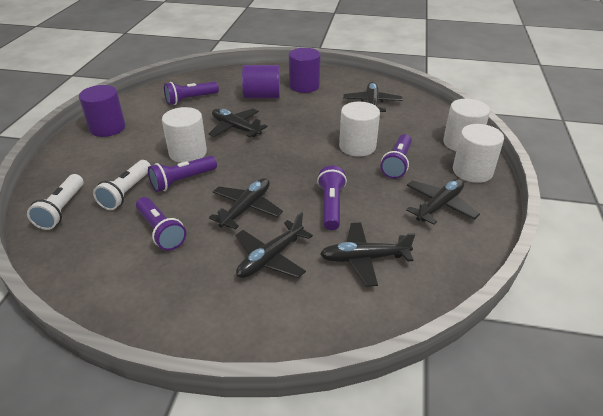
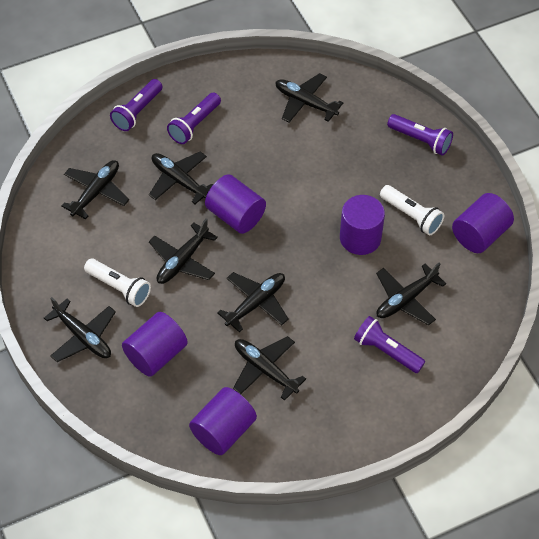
black plane: 6 -> 8
purple cylinder: 3 -> 5
purple flashlight: 5 -> 4
white cylinder: 4 -> 0

